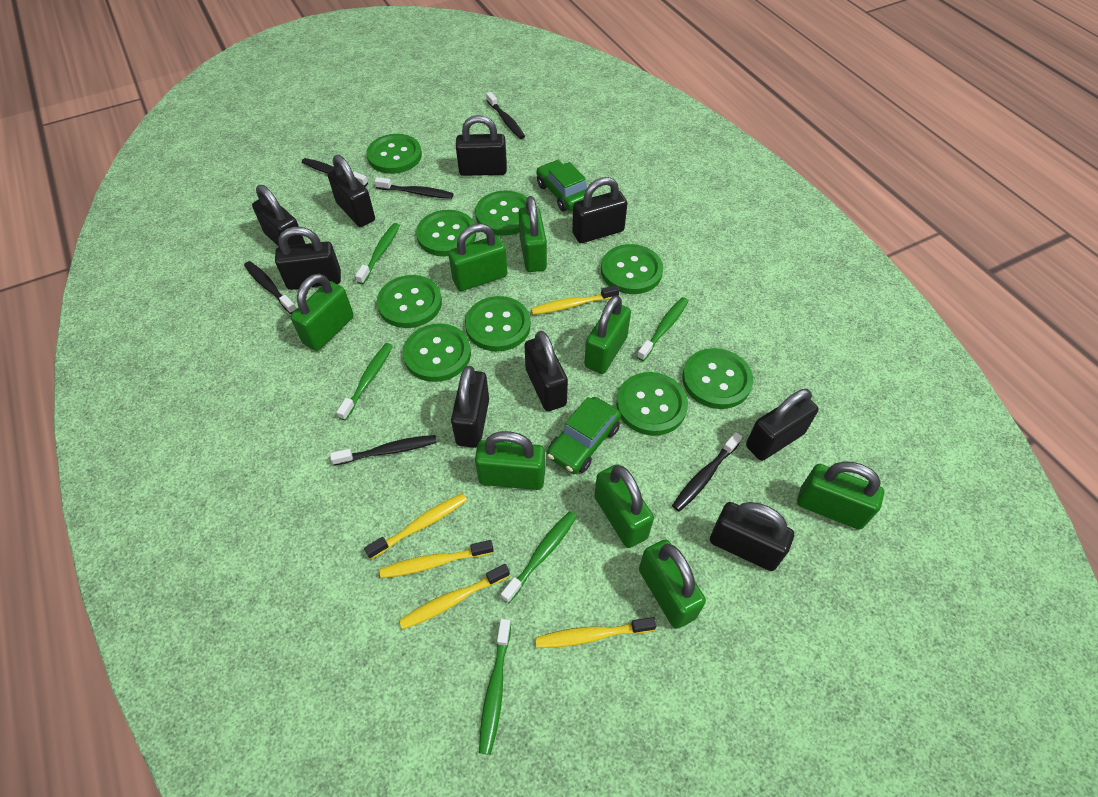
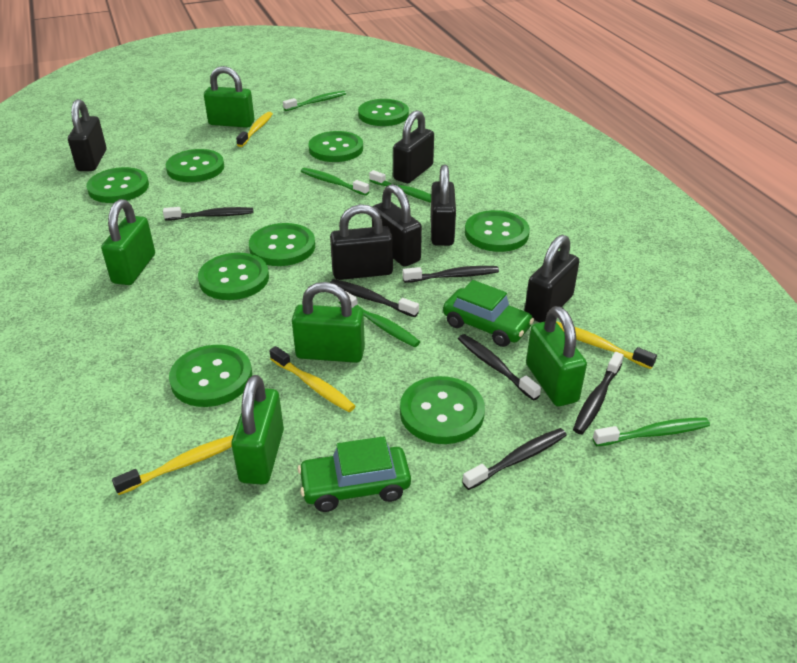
black padlock: 9 -> 6
green padlock: 8 -> 5
yellow toothbrush: 5 -> 4

